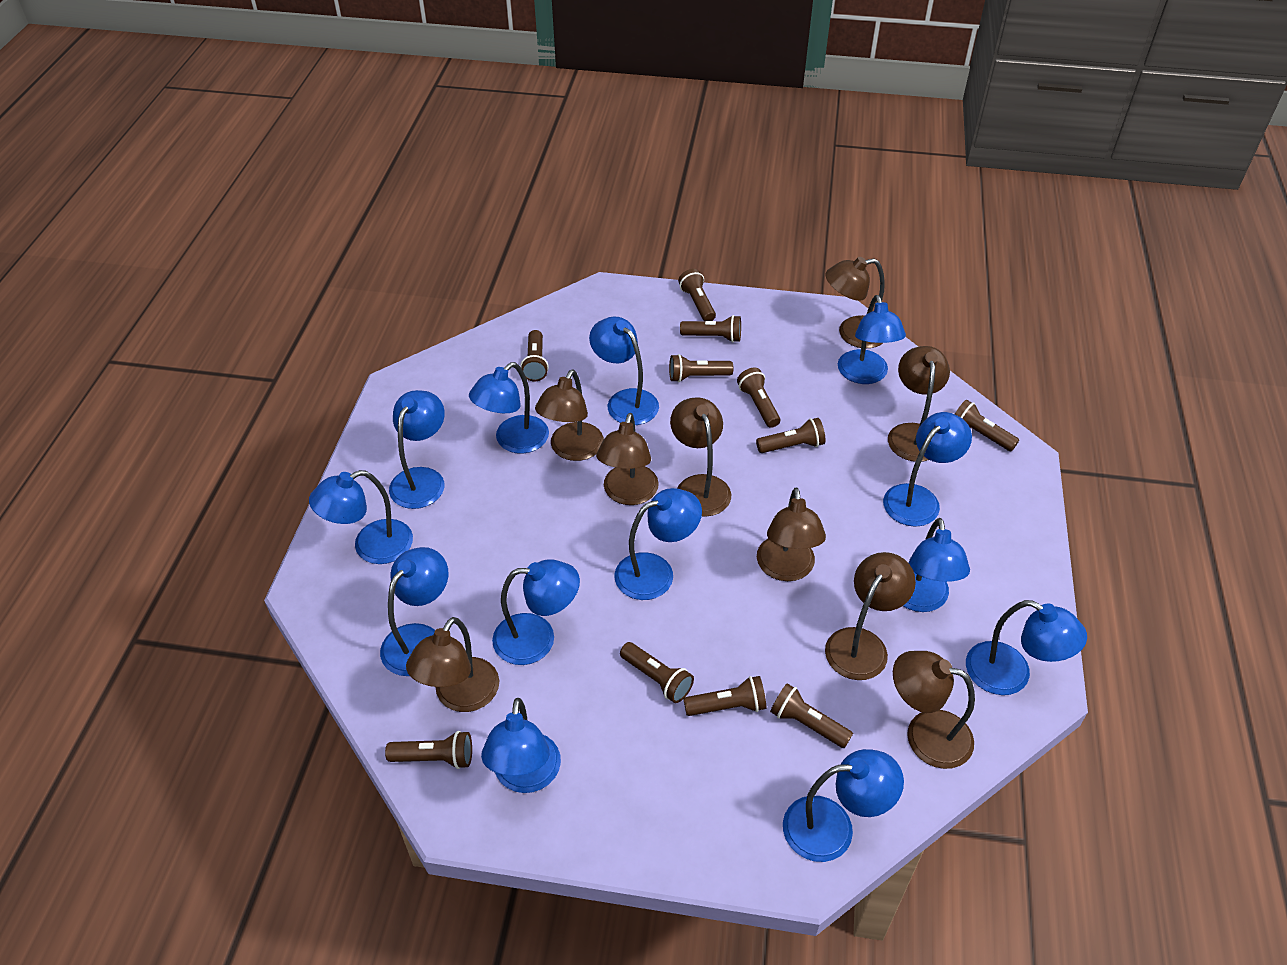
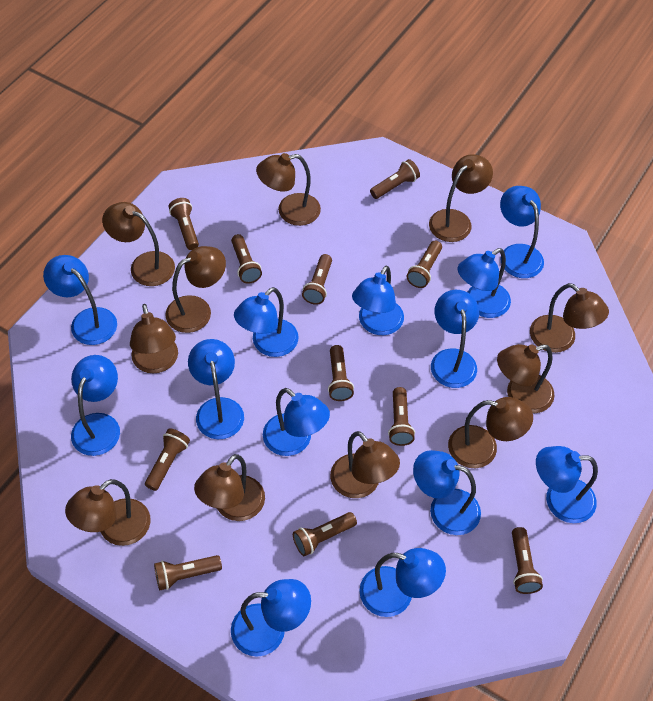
brown lamp: 9 -> 11

